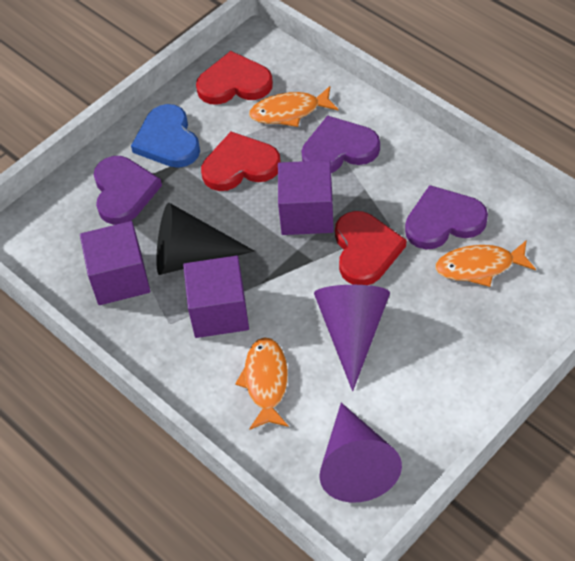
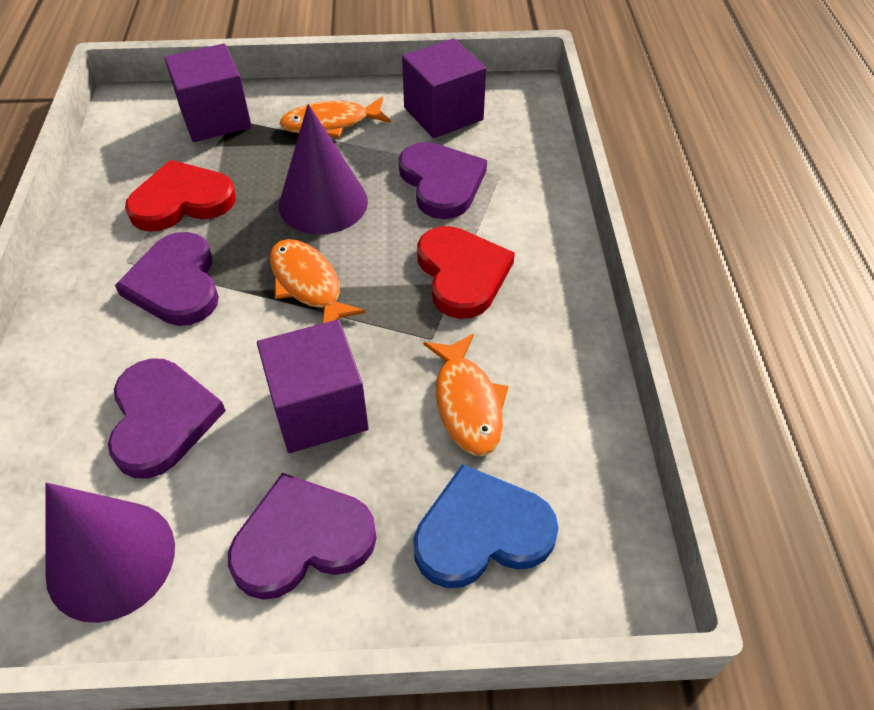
black cone: 1 -> 0
purple heart: 3 -> 4
red heart: 3 -> 2

